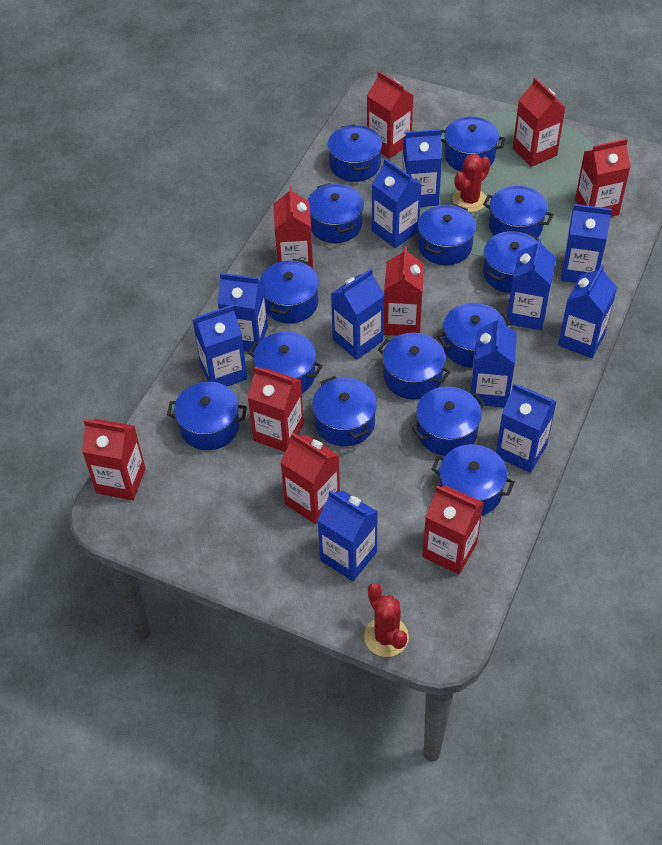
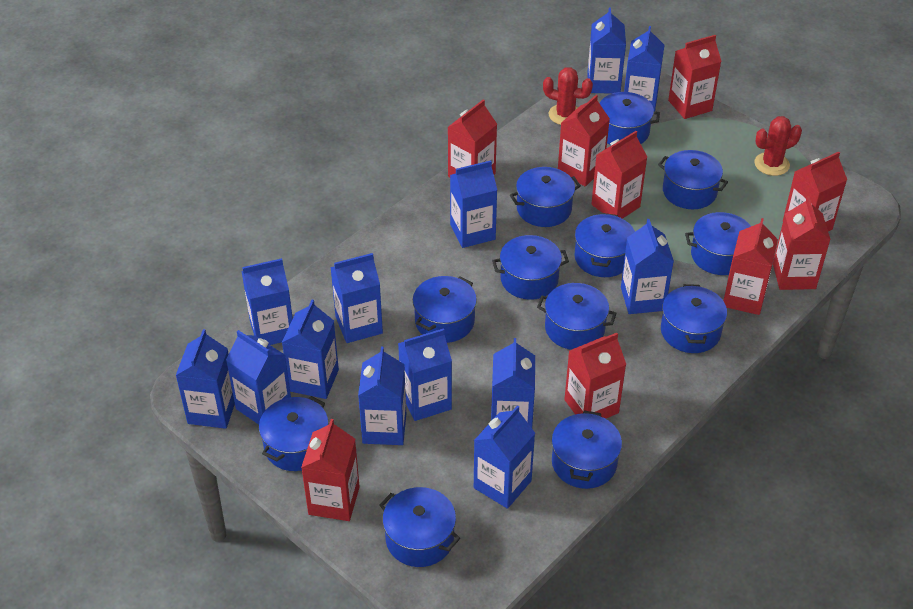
blue carton: 11 -> 13
blue pot: 14 -> 12

